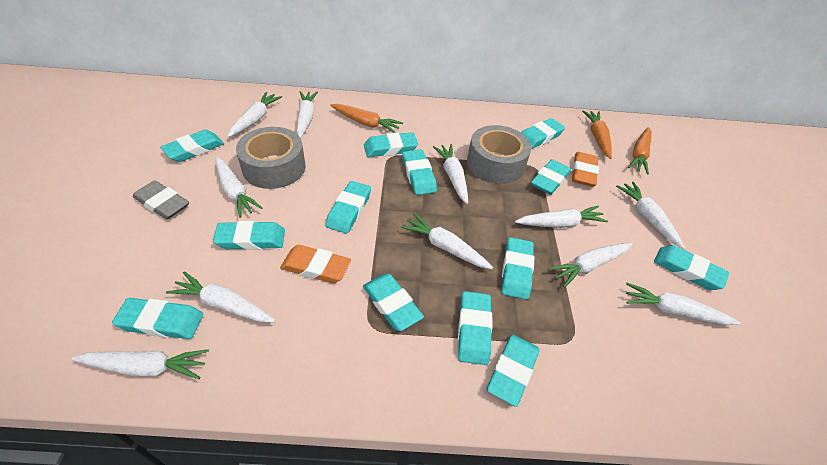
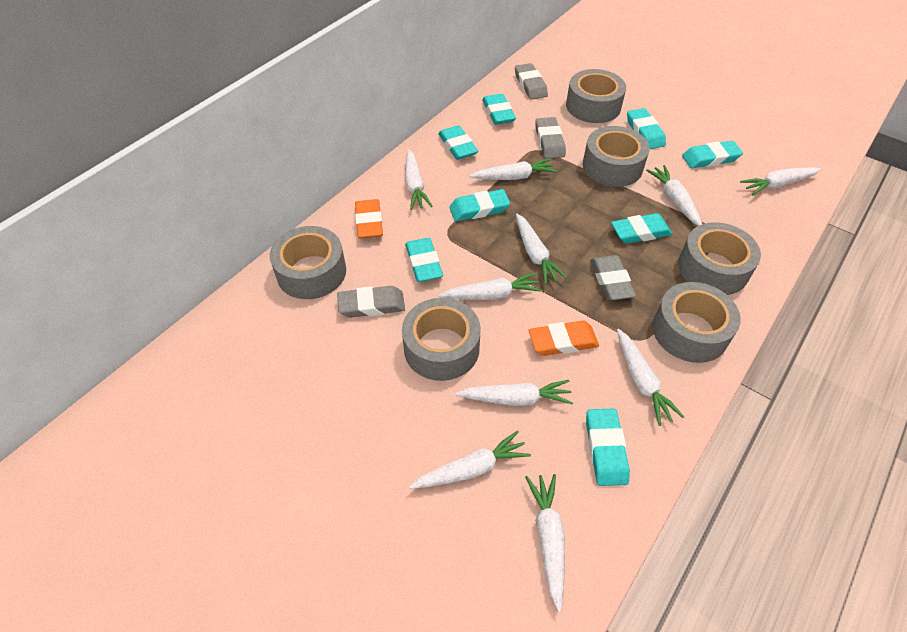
grey eraser: 1 -> 4
grey tape: 2 -> 6
orange carrot: 3 -> 0
turquoise eraser: 13 -> 8
white carrot: 11 -> 10

